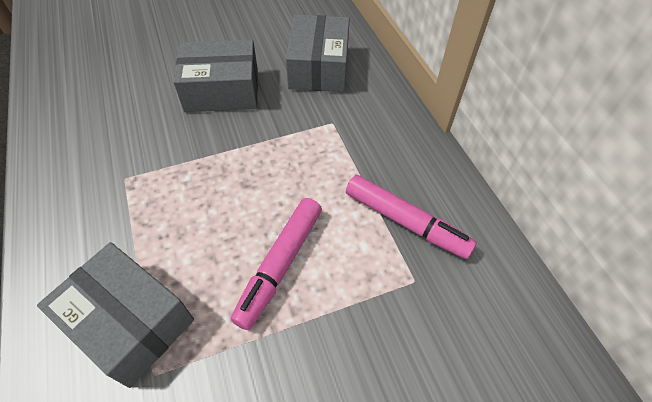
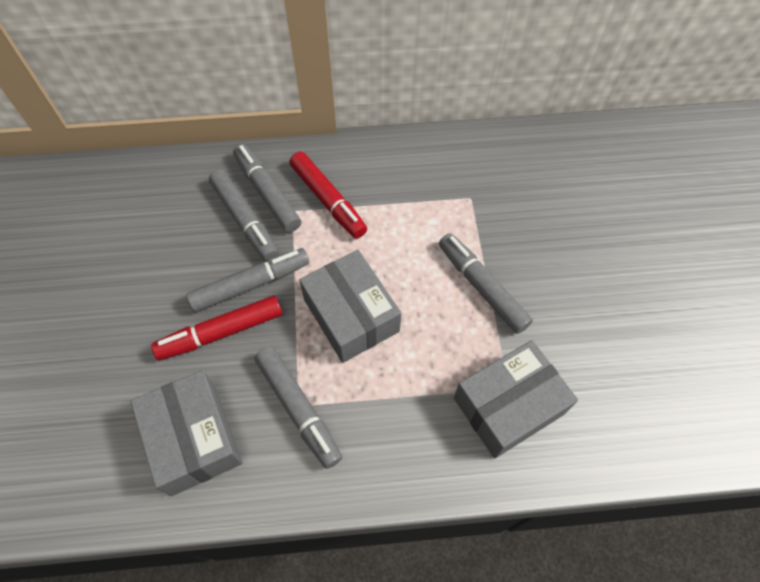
grey marker: 0 -> 5
pink marker: 2 -> 0
red marker: 0 -> 2

